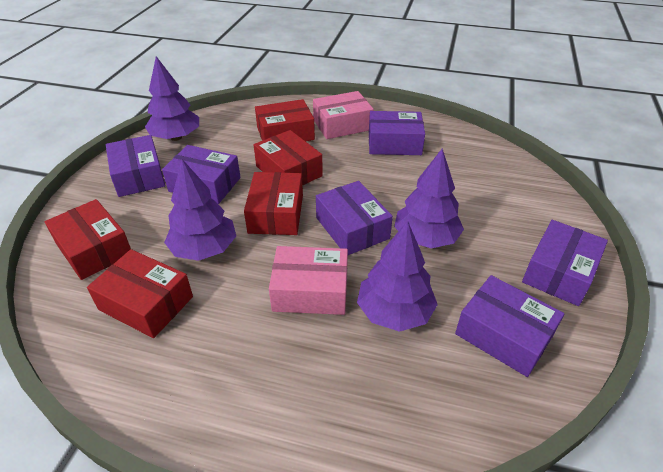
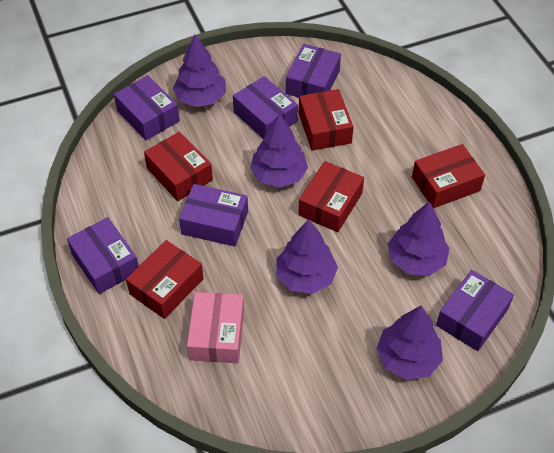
pink box: 2 -> 1
purple tree: 4 -> 5

